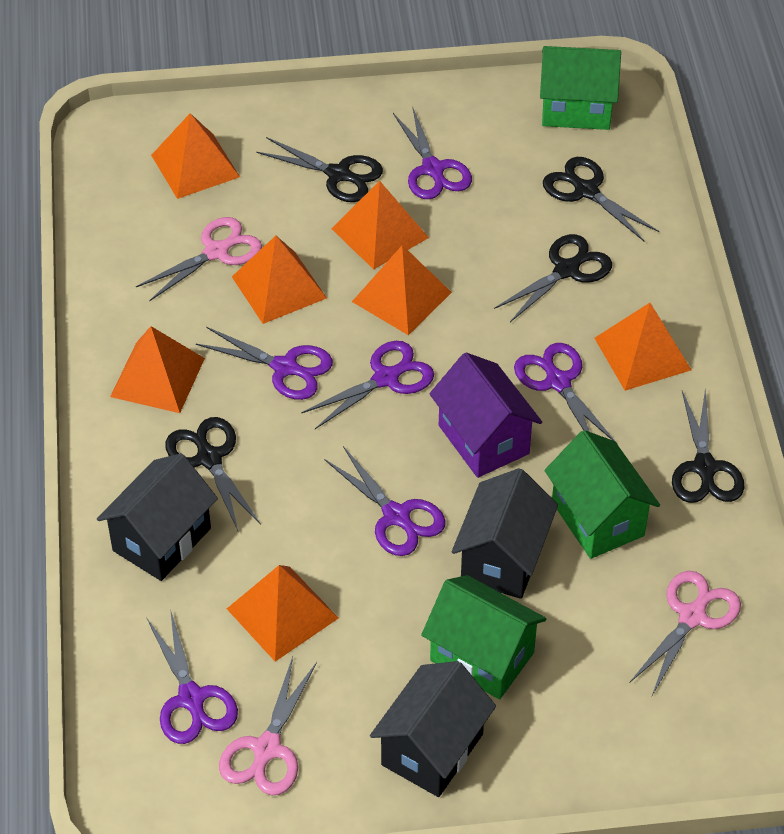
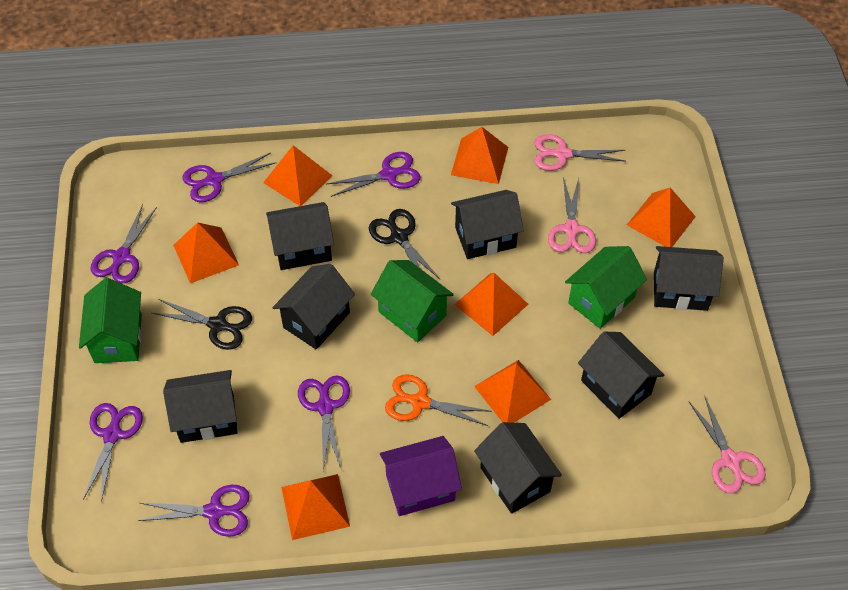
black house: 3 -> 7
black scissors: 5 -> 2
orange scissors: 0 -> 1

